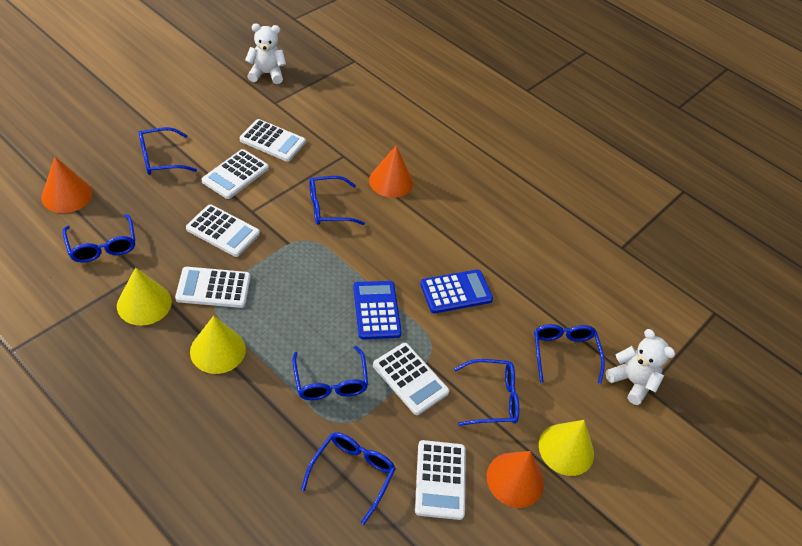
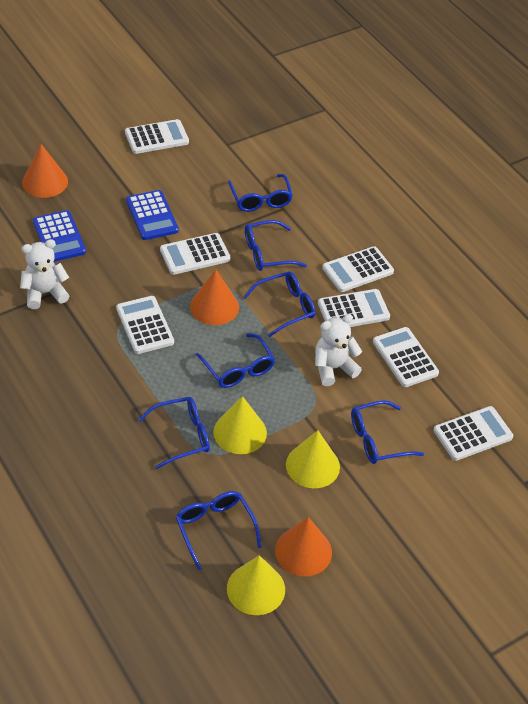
white calculator: 6 -> 7

